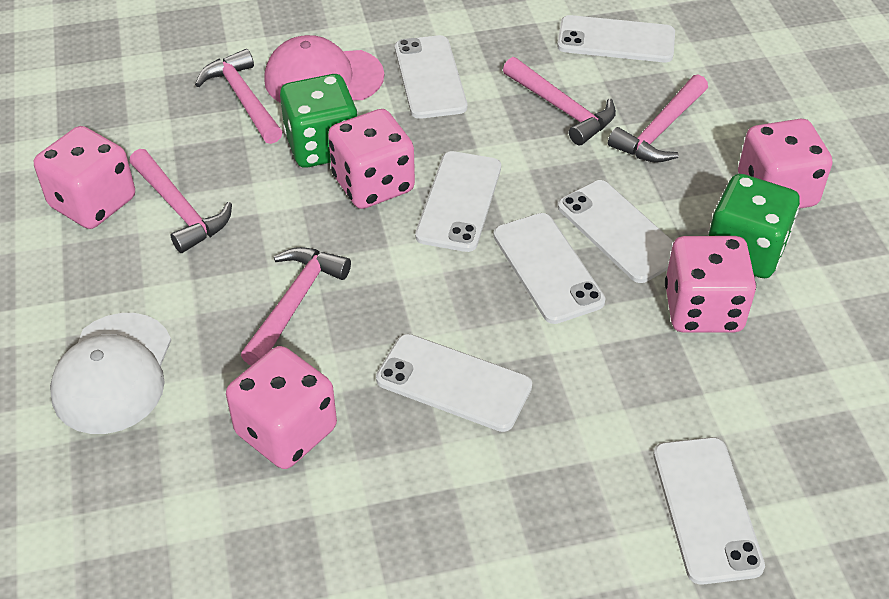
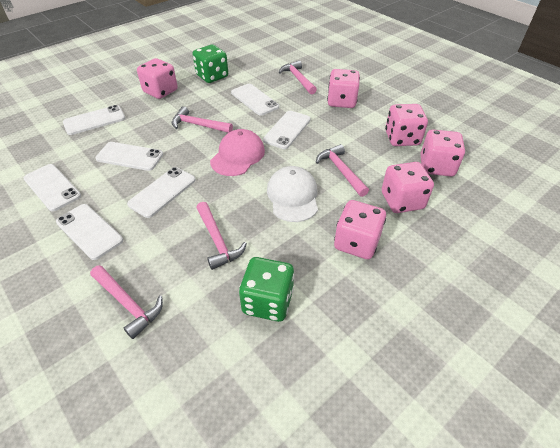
pink dice: 5 -> 6

